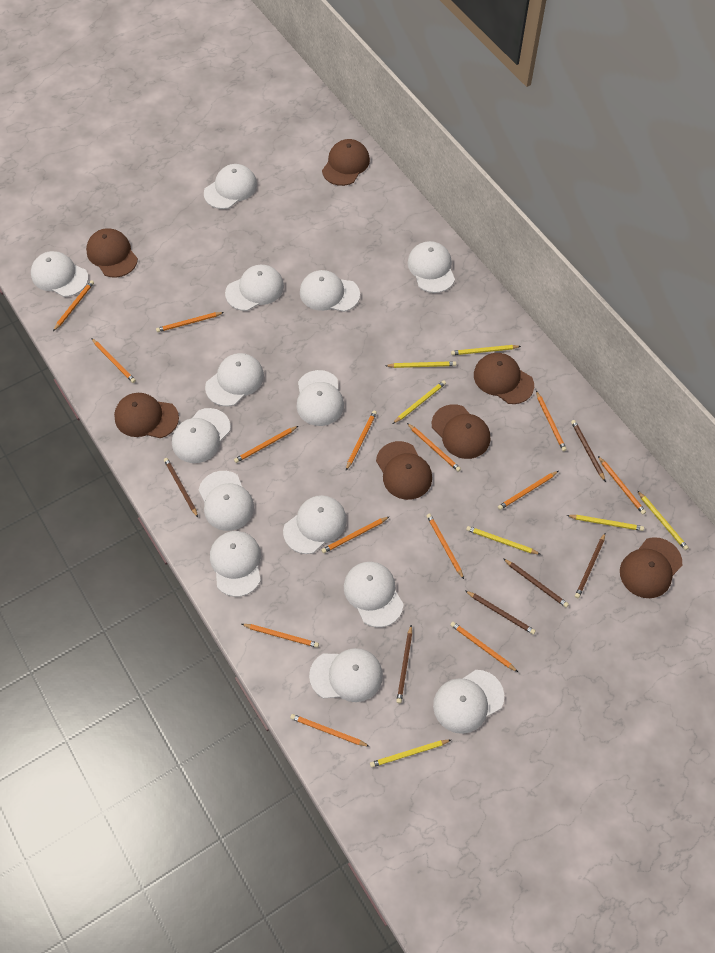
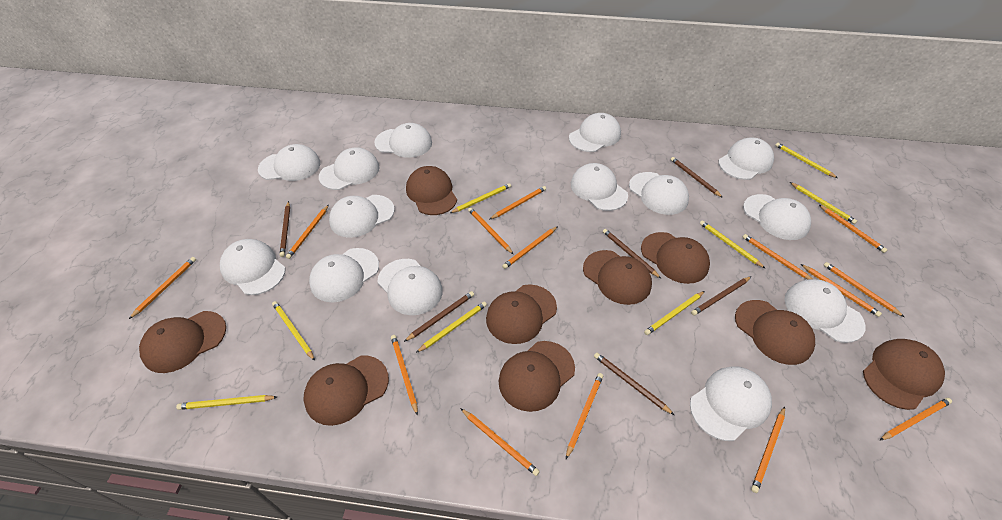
brown cap: 7 -> 9
yellow pencil: 7 -> 8

